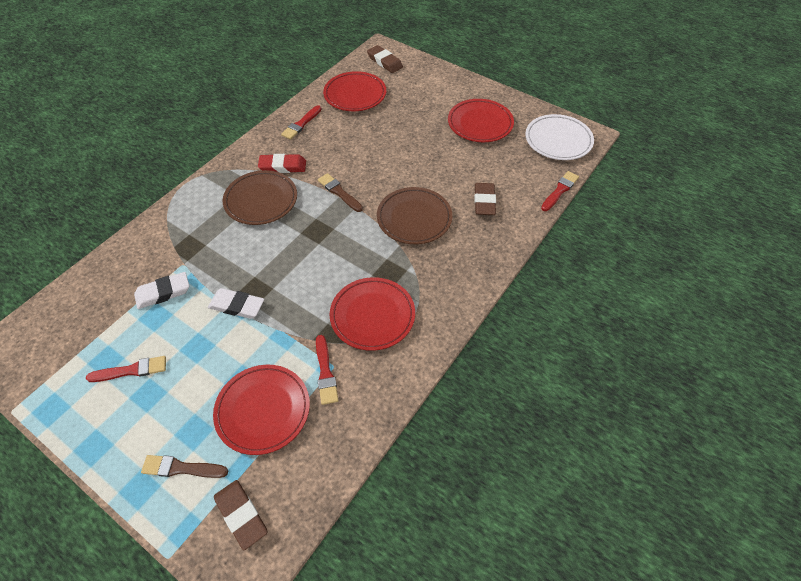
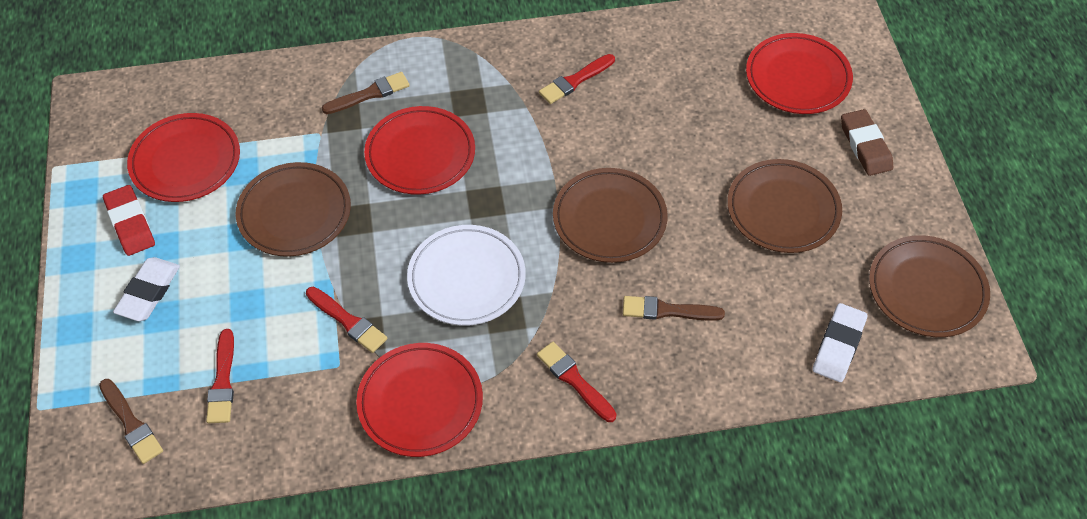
brown brush: 2 -> 3
brown eraser: 3 -> 1
brown plate: 2 -> 4

